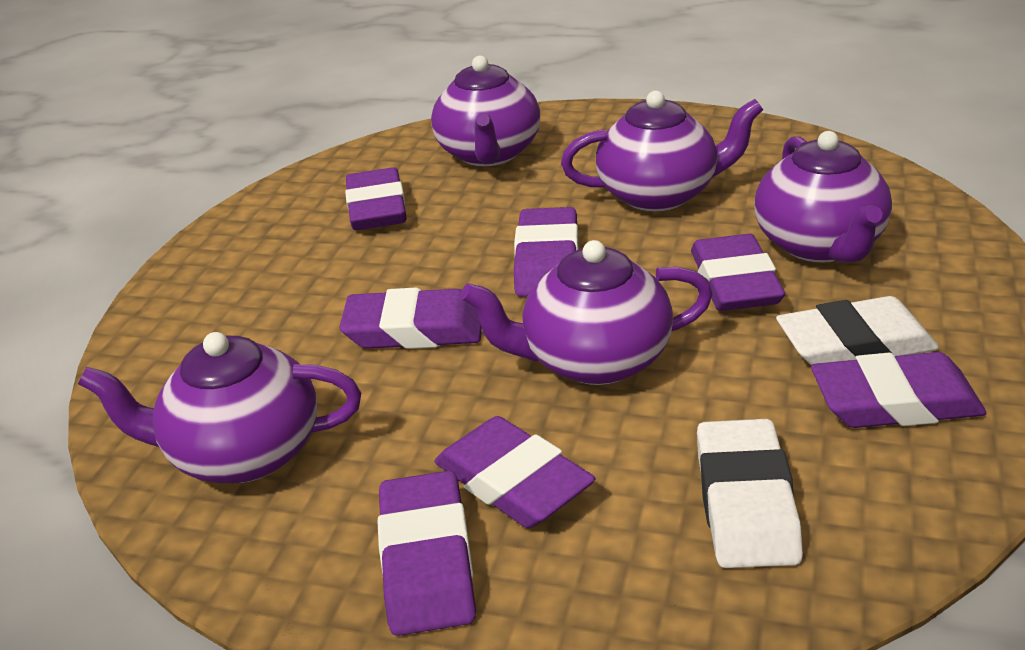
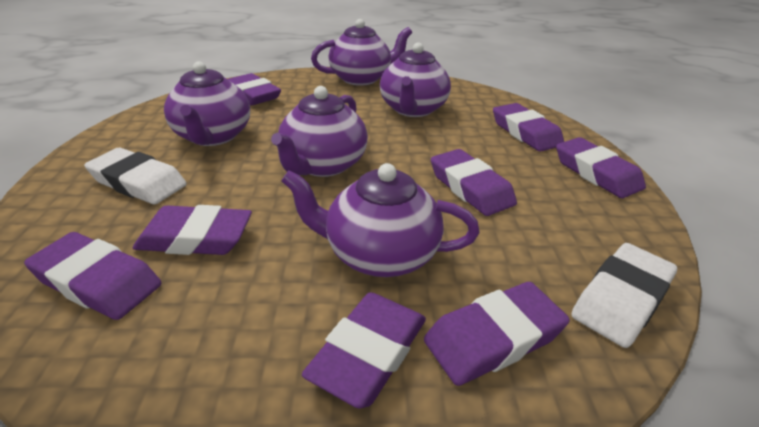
purple eraser: 7 -> 8

